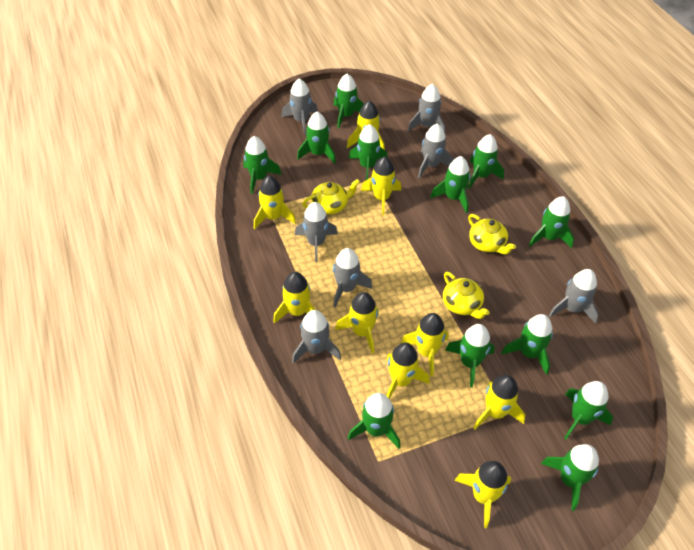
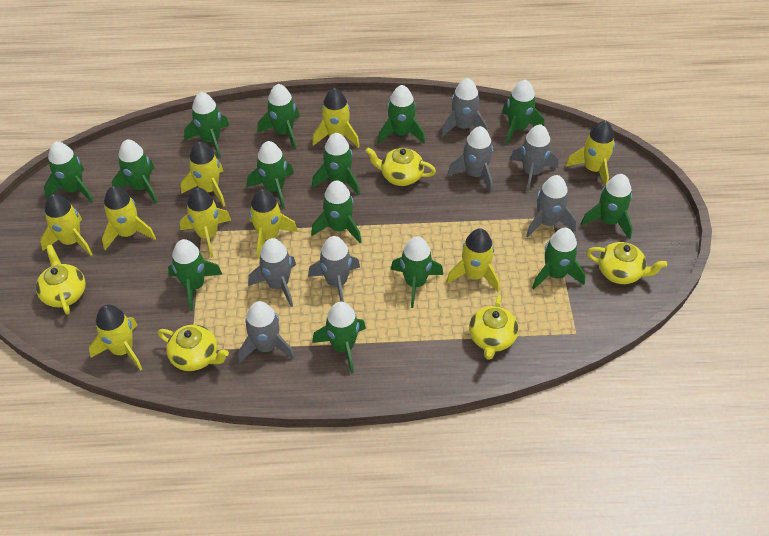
green rocket: 12 -> 14
yellow teapot: 3 -> 5

